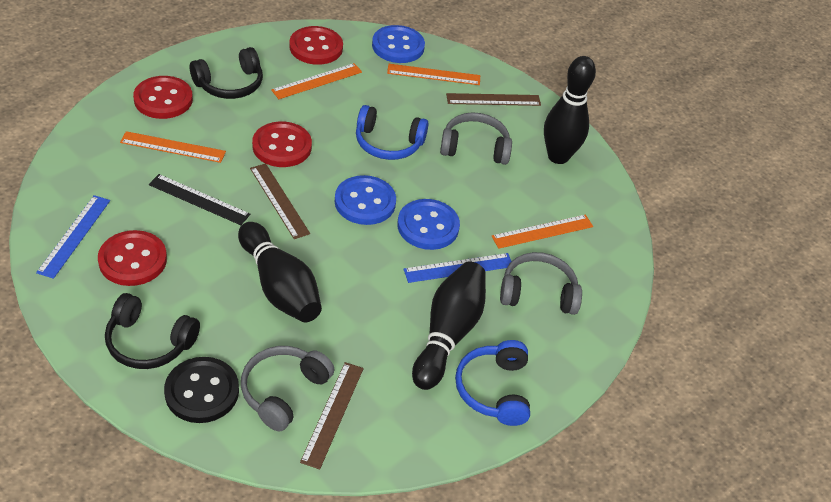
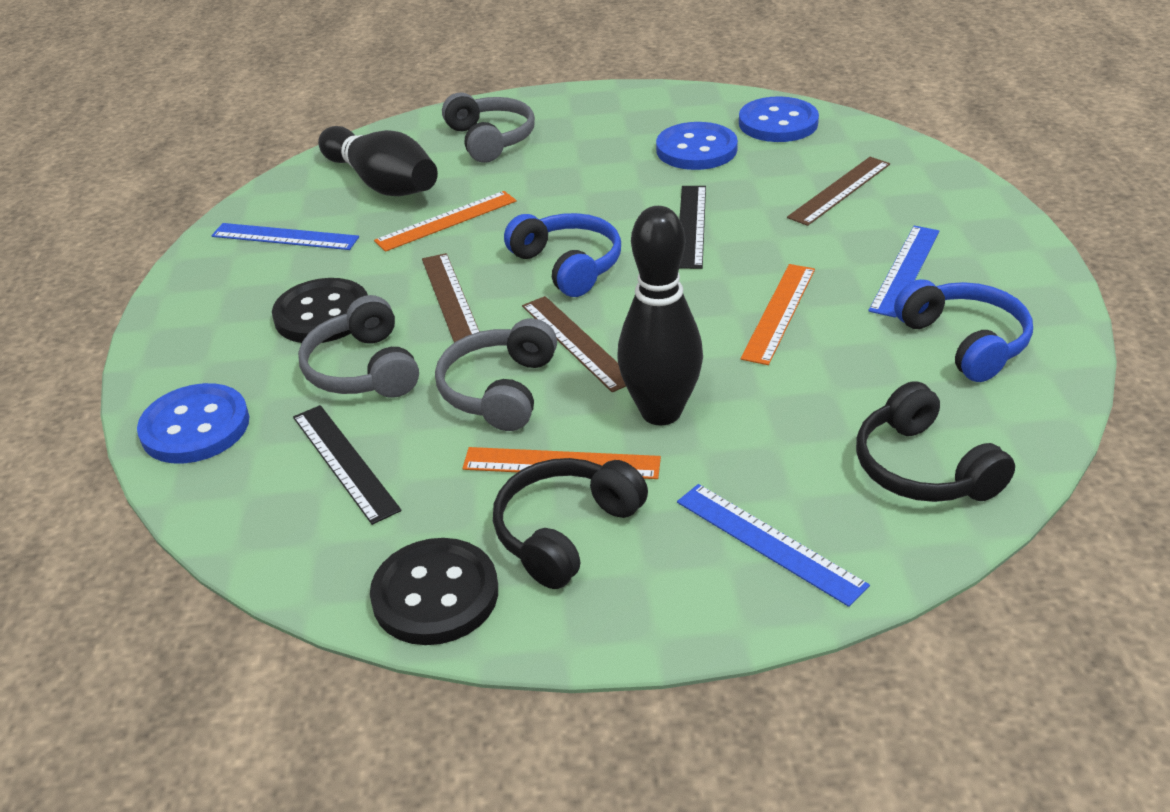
black bowling pin: 3 -> 2
black button: 1 -> 2
black ruler: 1 -> 2
blue ruler: 2 -> 3
orange ruler: 4 -> 3
red button: 4 -> 0

